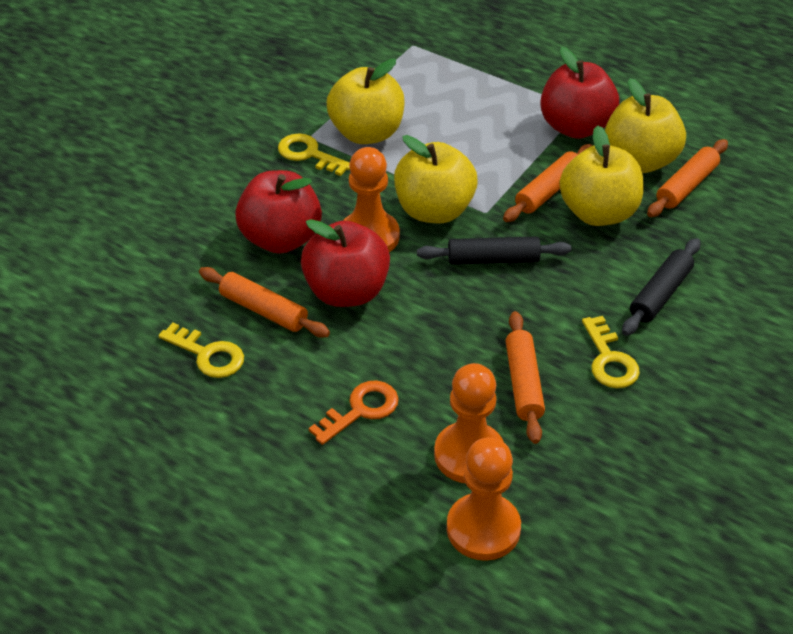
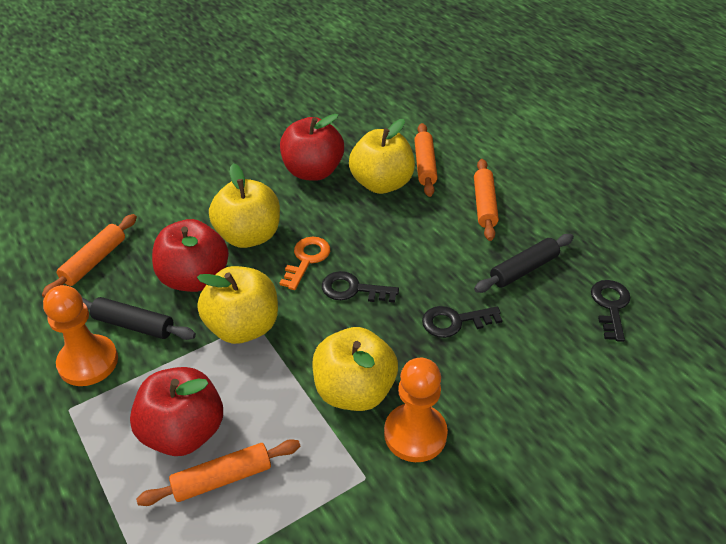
black key: 0 -> 3
orange pawn: 3 -> 2
yellow key: 3 -> 0

